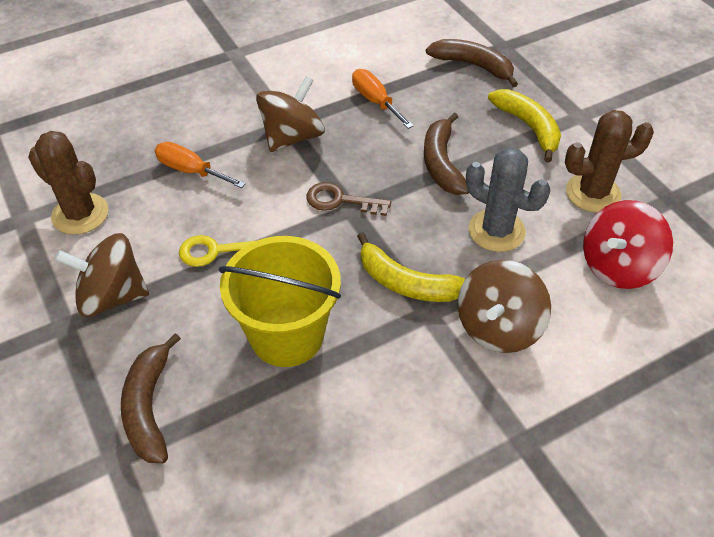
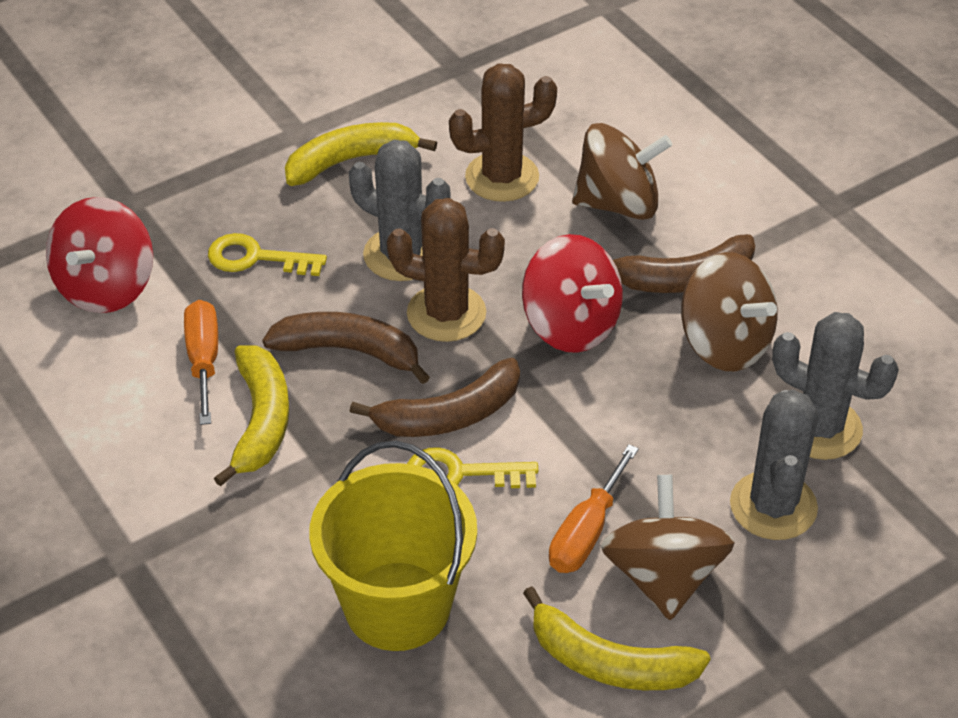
brown key: 1 -> 0
grey cactus: 1 -> 3
red spinning top: 1 -> 2
yellow banana: 2 -> 3
yellow key: 1 -> 2

